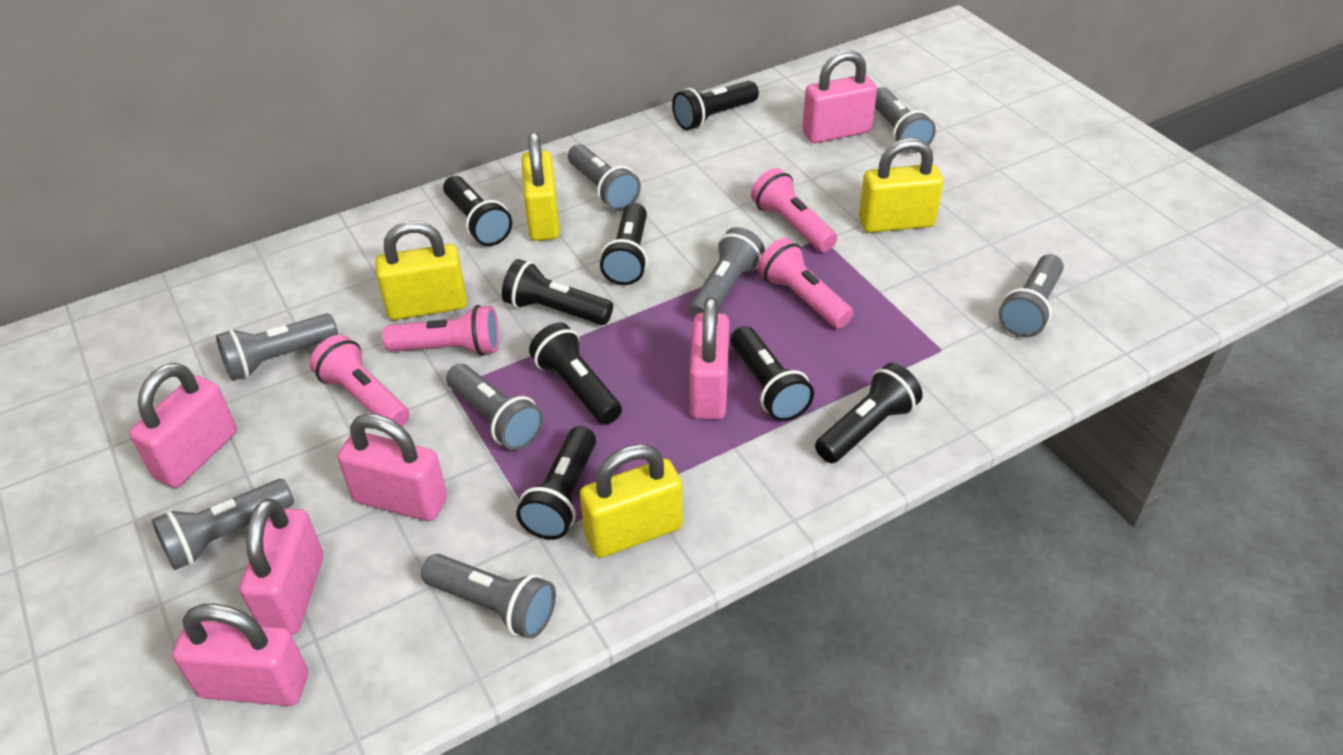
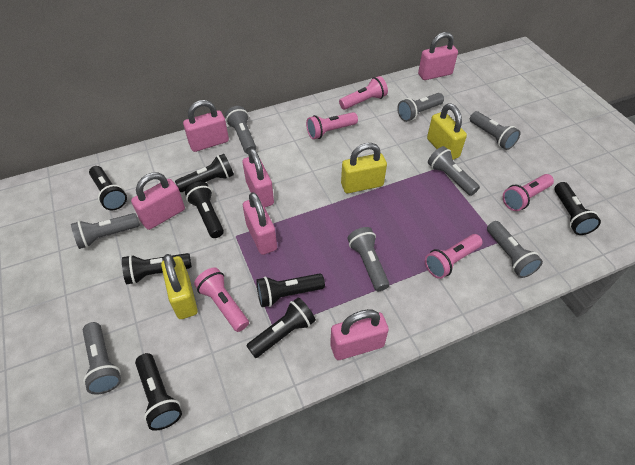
pink flashlight: 4 -> 5
yellow padlock: 4 -> 3

